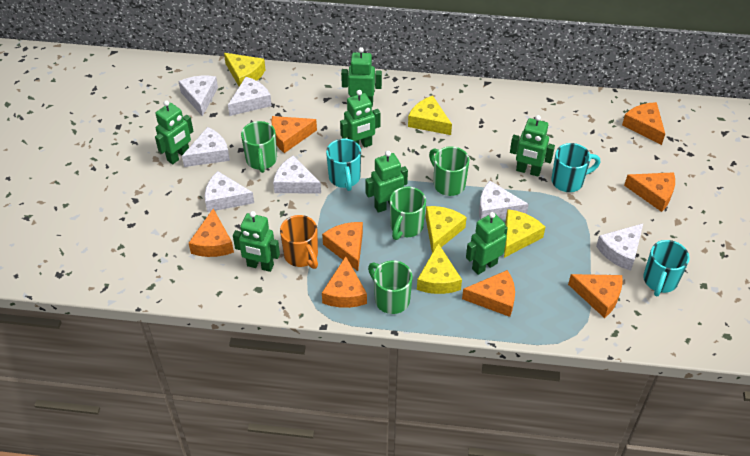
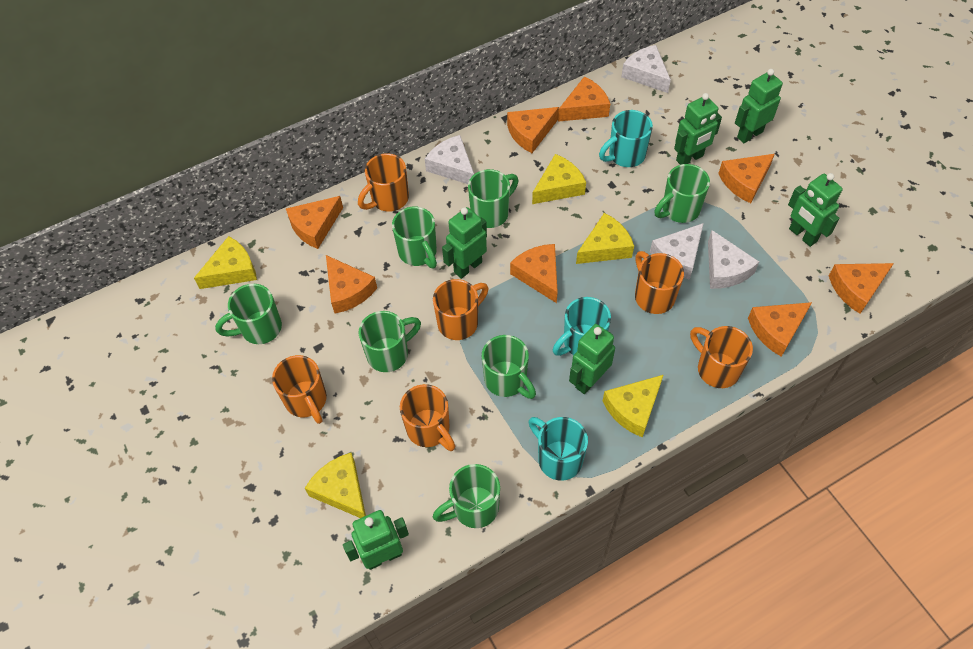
green mug: 4 -> 7
green robot: 7 -> 6
orange mug: 1 -> 6
white cheese: 7 -> 4

